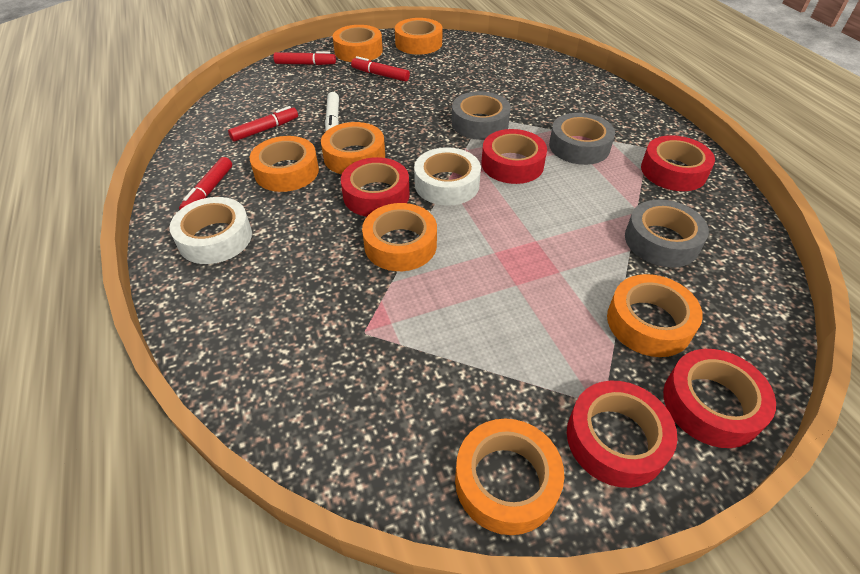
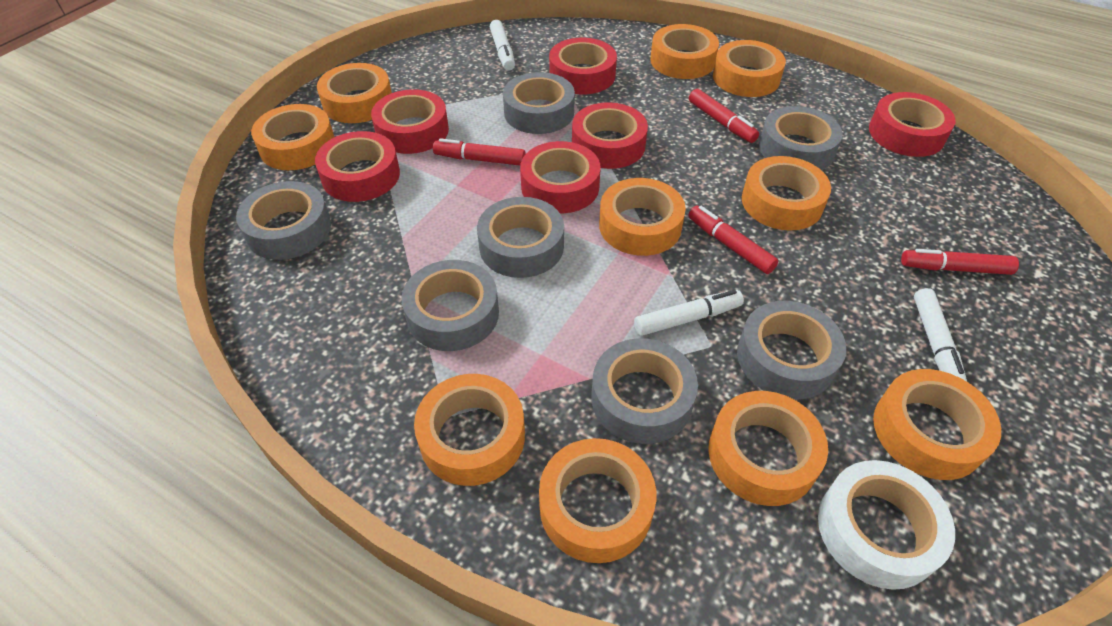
grey tape: 3 -> 7
orange tape: 7 -> 10
red tape: 5 -> 6
white marker: 1 -> 3
white tape: 2 -> 1

